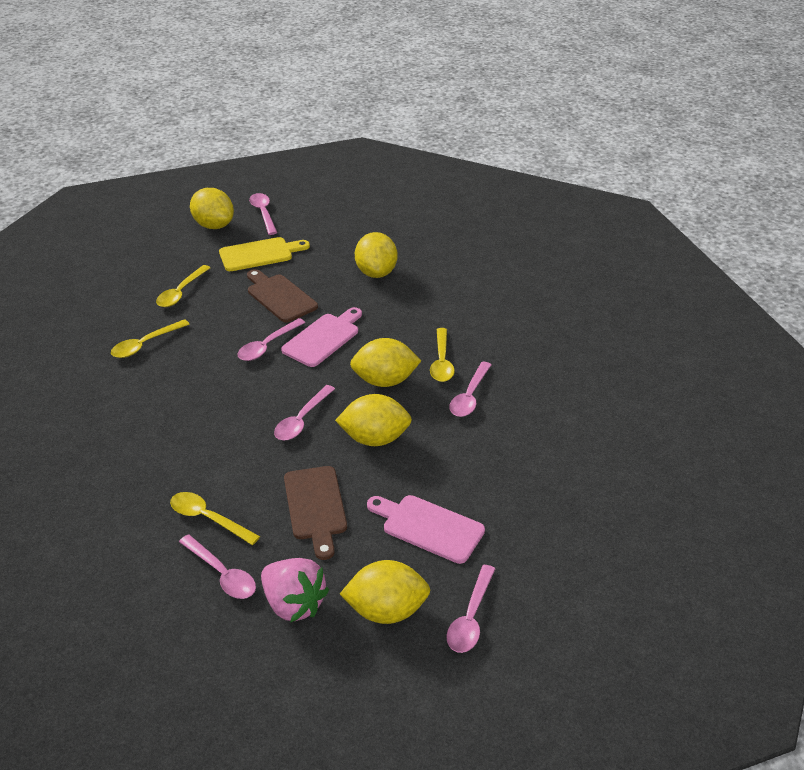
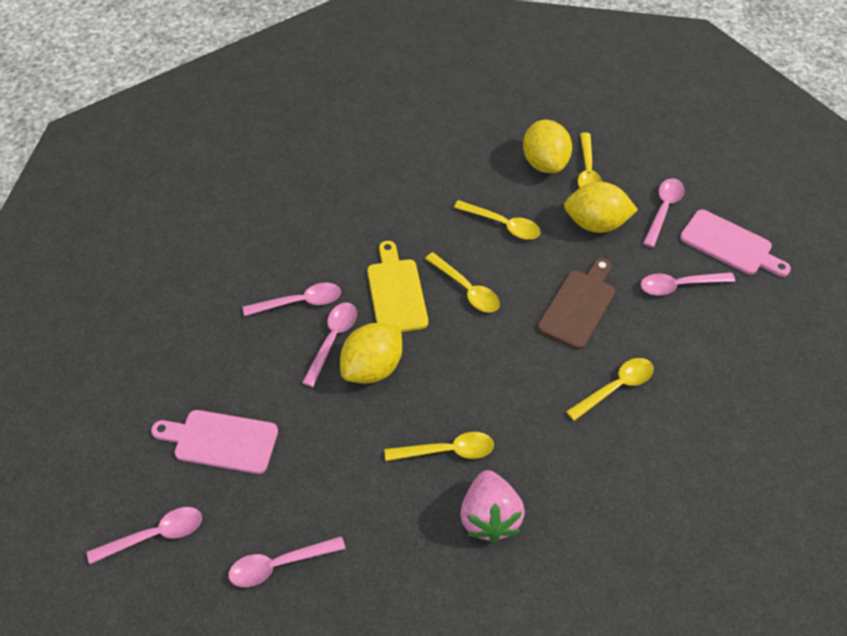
brown cutting board: 2 -> 1
yellow lemon: 5 -> 3
yellow spoon: 4 -> 5

